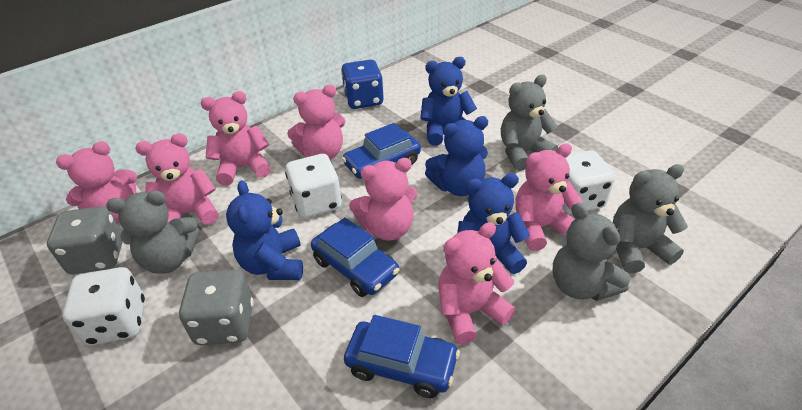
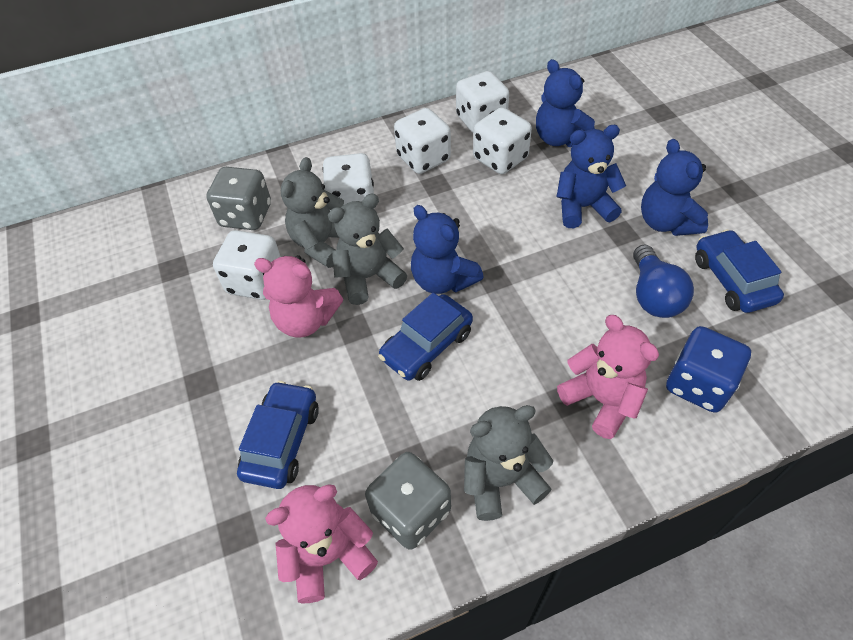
blue light bulb: 0 -> 1
grey teddy bear: 4 -> 3
pink teddy bear: 7 -> 3
white dice: 3 -> 5

